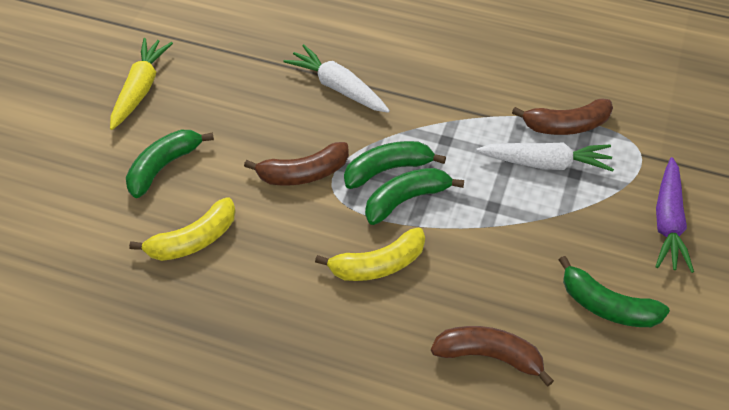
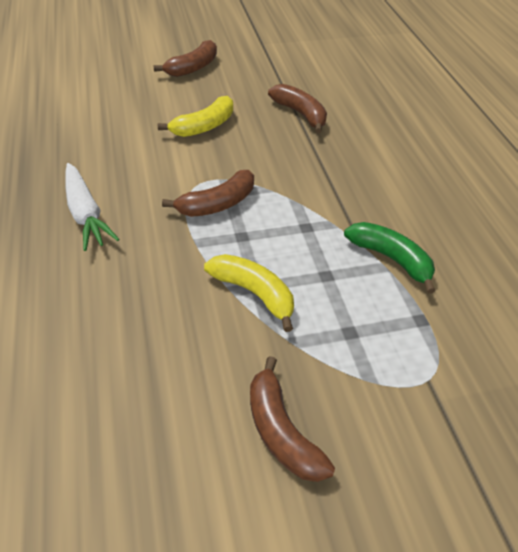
brown banana: 3 -> 4
green banana: 4 -> 1
purple carrot: 1 -> 0
white carrot: 2 -> 1
yellow carrot: 1 -> 0

